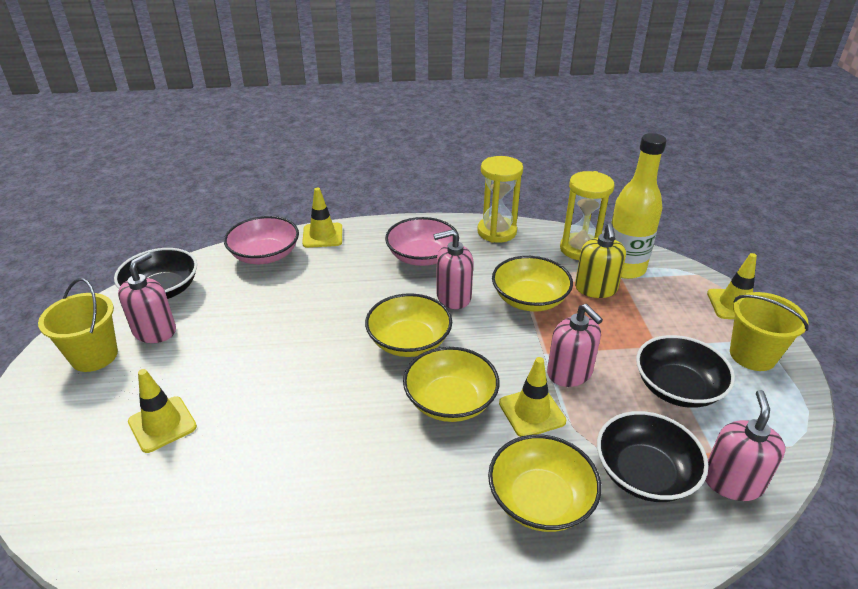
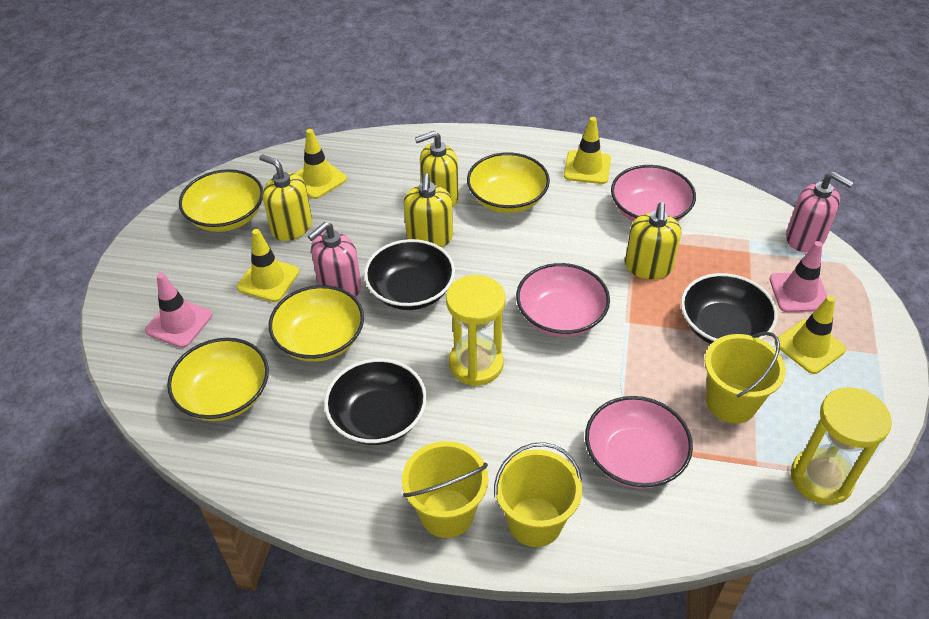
pink bowl: 2 -> 3
pink soap dispenser: 4 -> 2
pink traffic cone: 0 -> 2
yellow bottle: 1 -> 0
yellow bucket: 2 -> 3
yellow soap dispenser: 1 -> 4

